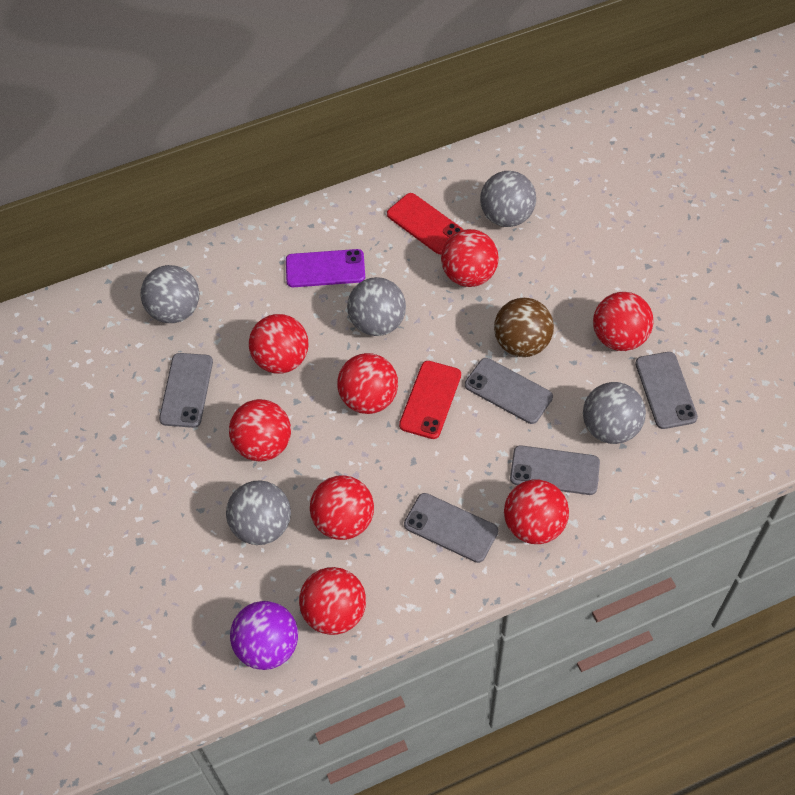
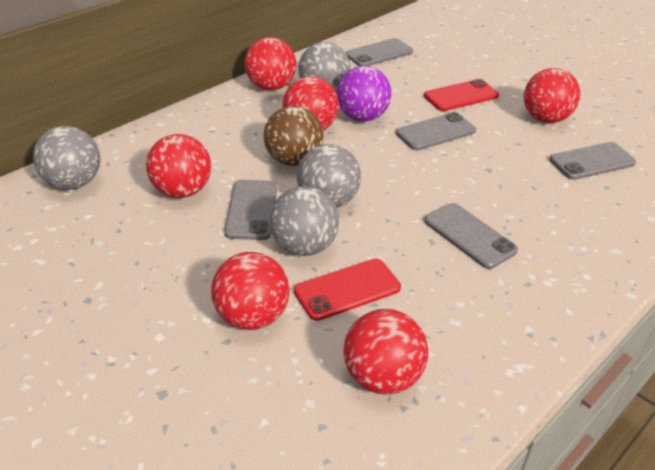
grey ball: 5 -> 4
purple phone: 1 -> 0
red ball: 8 -> 6

